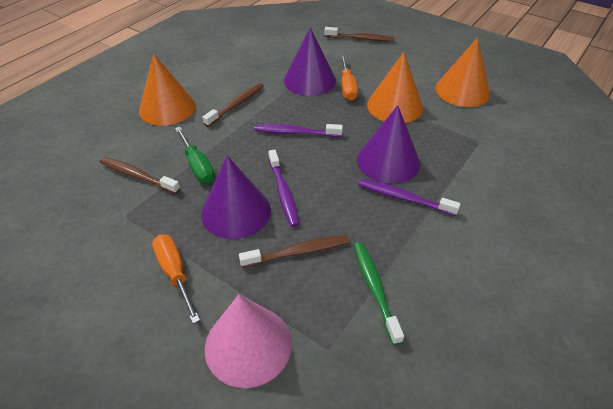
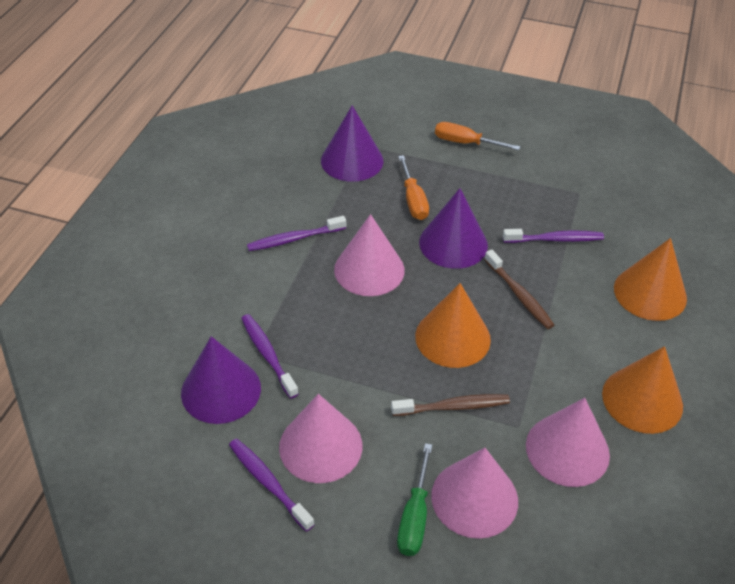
brown toothbrush: 4 -> 2
green toothbrush: 1 -> 0
pink cone: 1 -> 4
purple toothbrush: 3 -> 4

